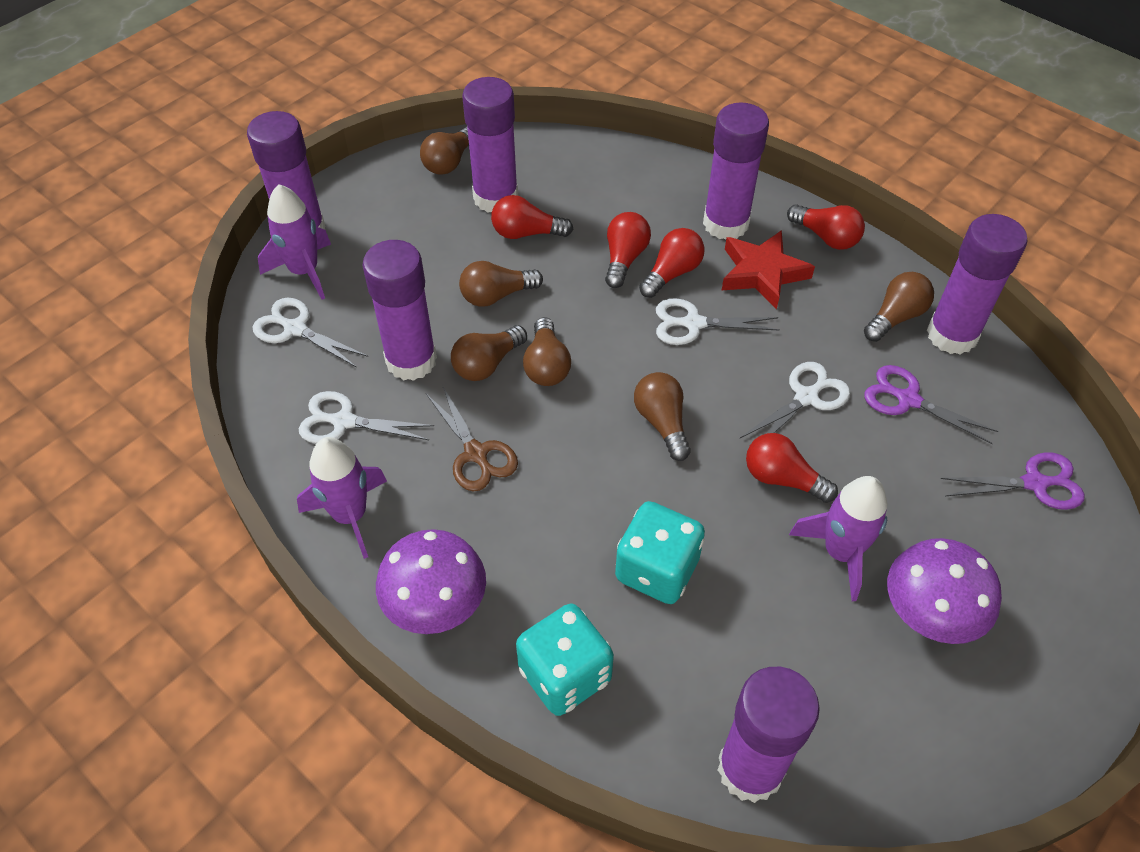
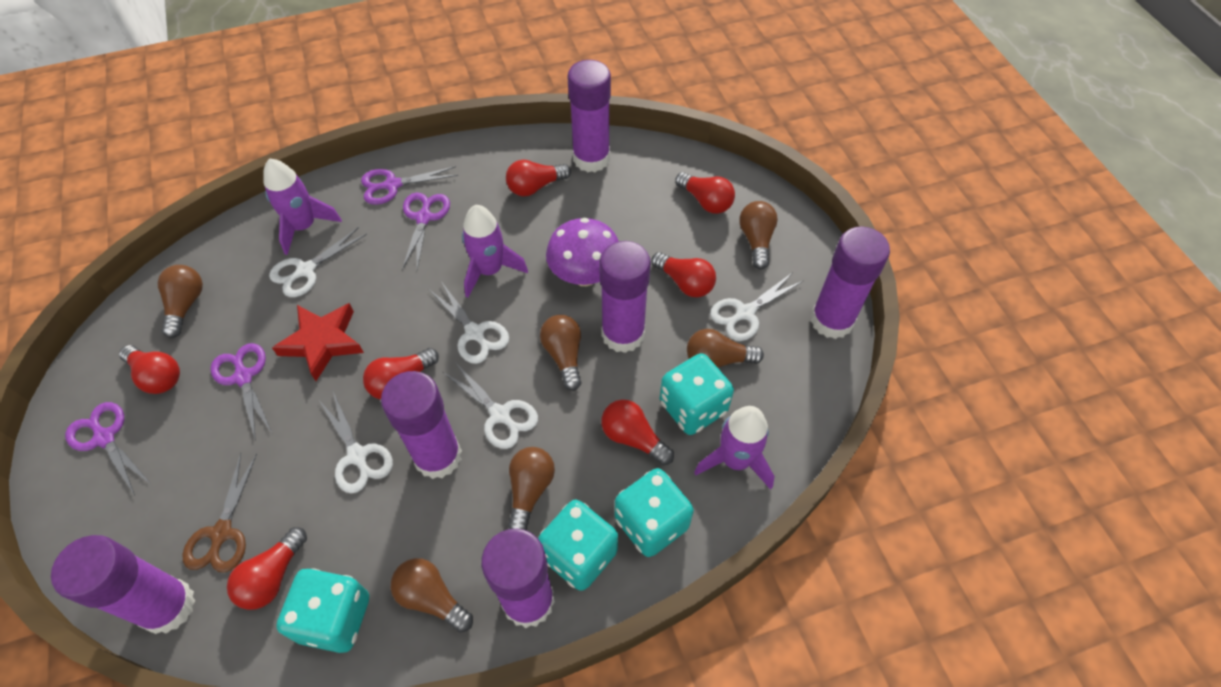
purple mushroom: 2 -> 1
purple scissors: 2 -> 4
red light bulb: 5 -> 7
turquoise dice: 2 -> 4
white scissors: 4 -> 5

